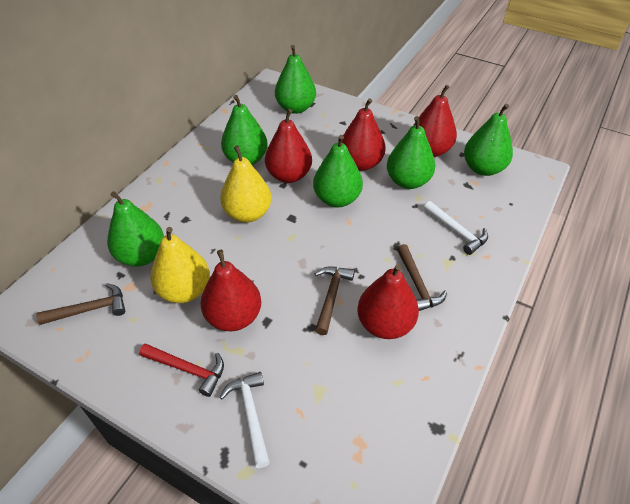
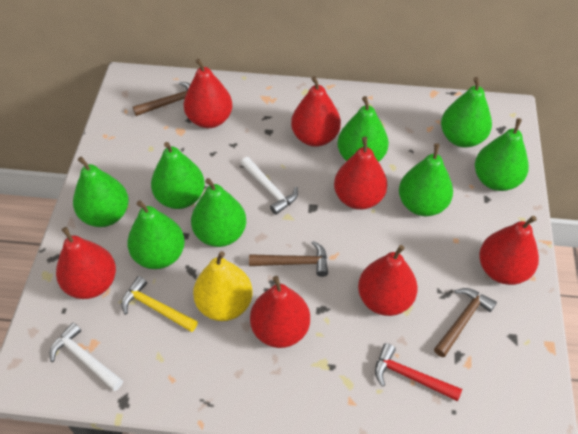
green pear: 6 -> 8
red pear: 5 -> 7
yellow hammer: 0 -> 1
yellow pear: 2 -> 1

